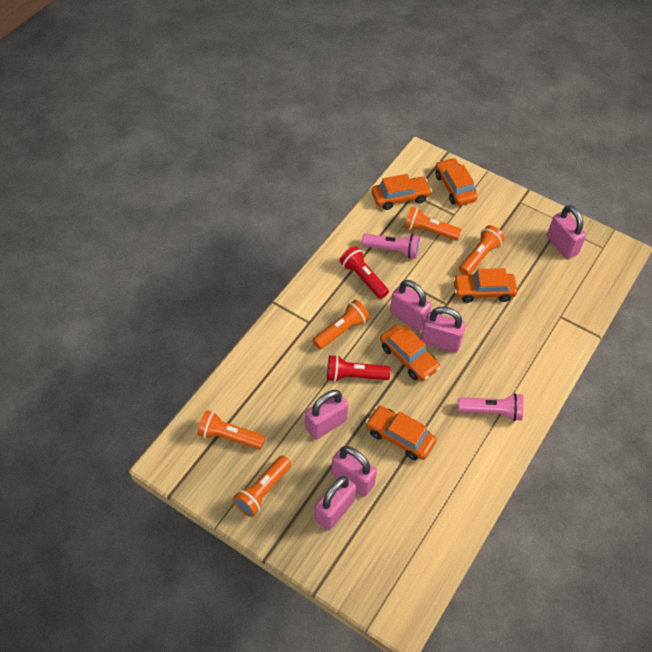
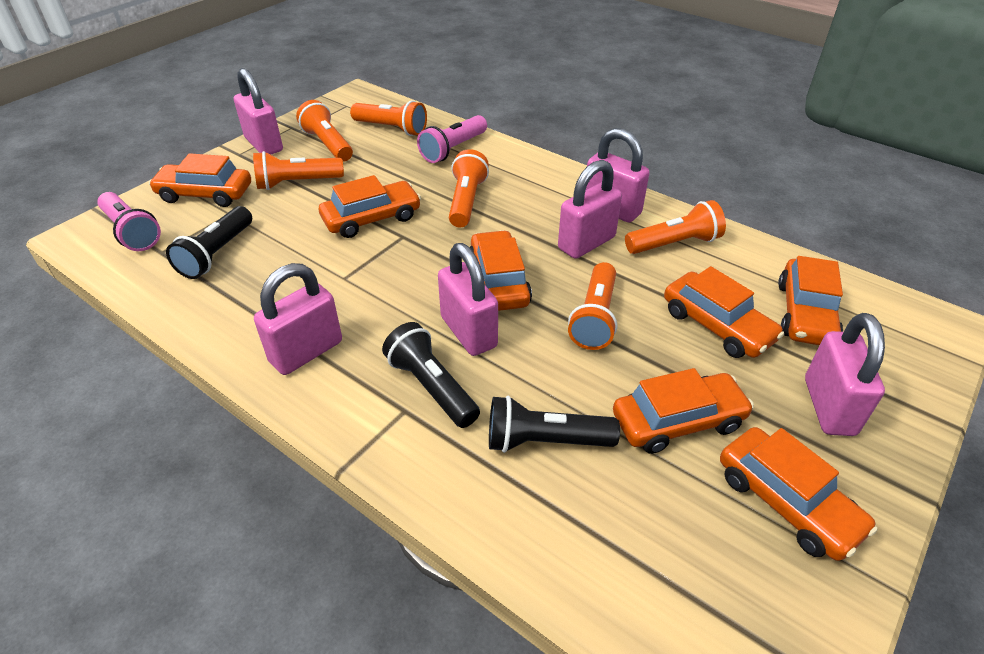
black flashlight: 0 -> 3
orange car: 5 -> 7
orange flashlight: 5 -> 6
red flashlight: 2 -> 0

